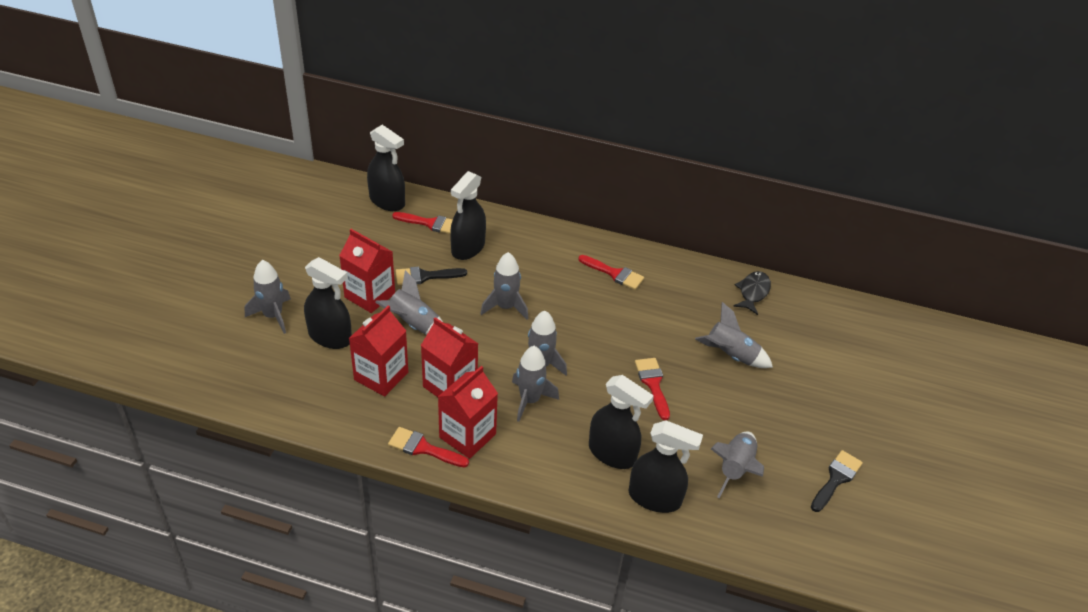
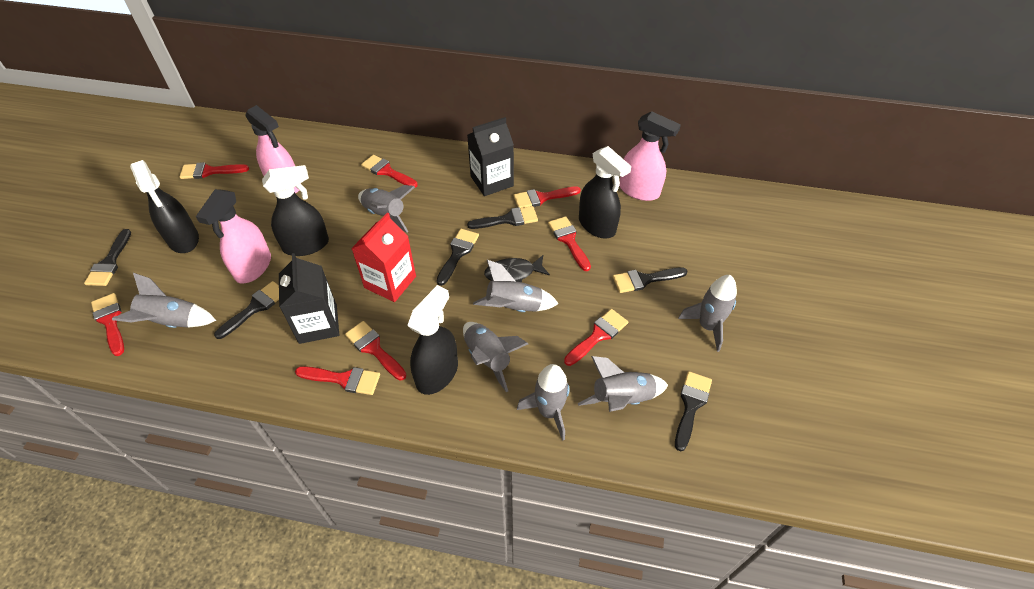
black brush: 2 -> 6
black carton: 0 -> 2
black spray bottle: 5 -> 4
pink spray bottle: 0 -> 3
red brush: 4 -> 8
red carton: 4 -> 1

